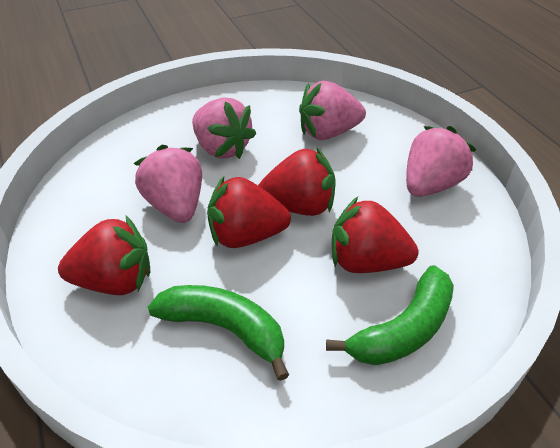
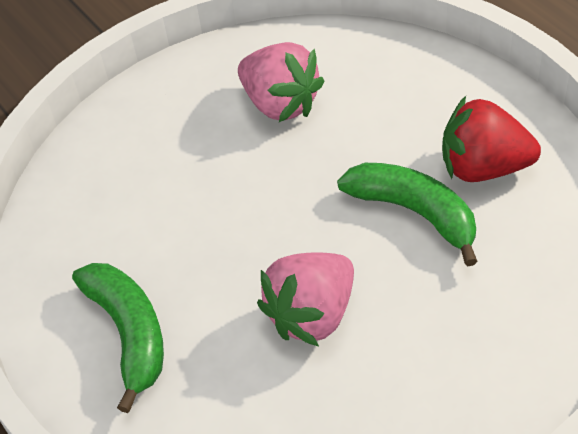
pink strawberry: 4 -> 2
red strawberry: 4 -> 1

